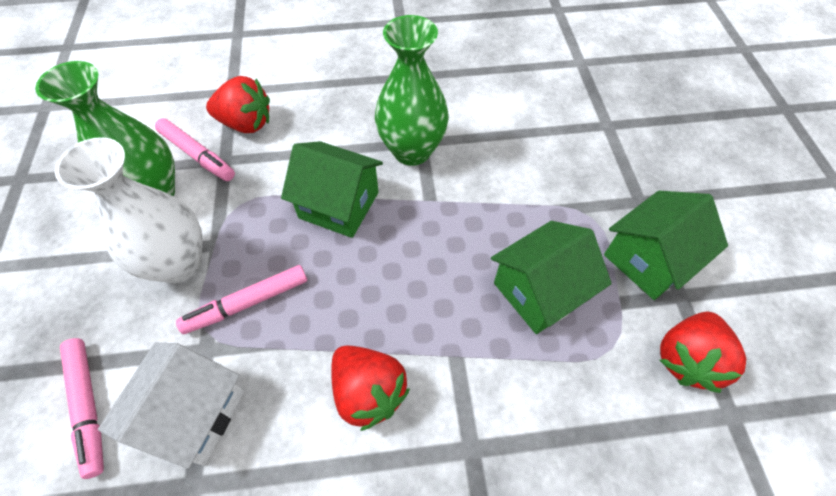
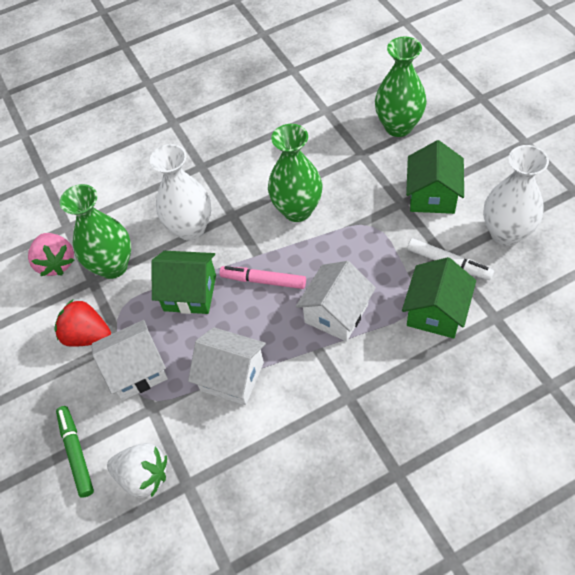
green marker: 0 -> 1
green vase: 2 -> 3
pink marker: 3 -> 1
pink strawberry: 0 -> 1
red strawberry: 3 -> 1
white house: 1 -> 3
white marker: 0 -> 1
white strawberry: 0 -> 1
white vase: 1 -> 2

